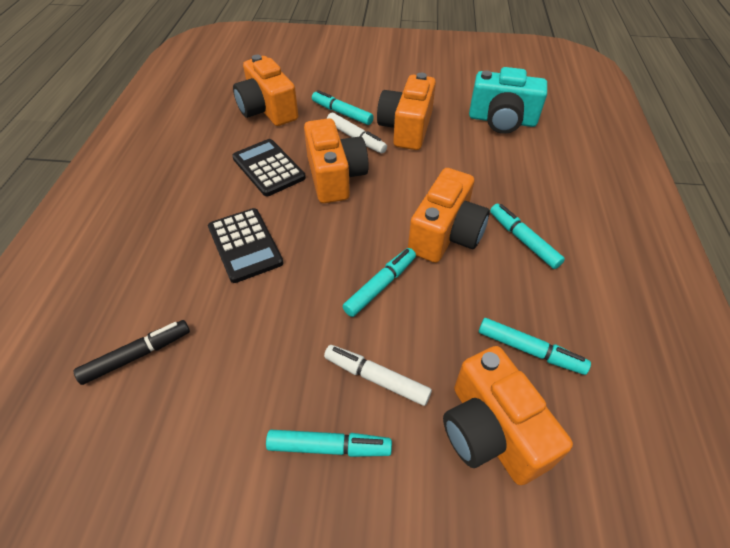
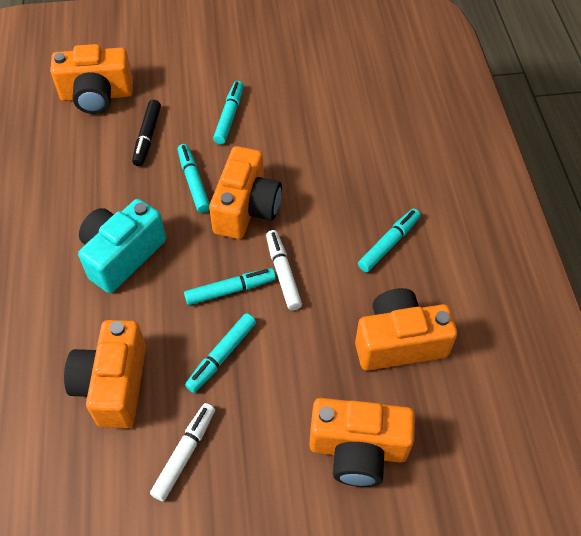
black calculator: 2 -> 0

